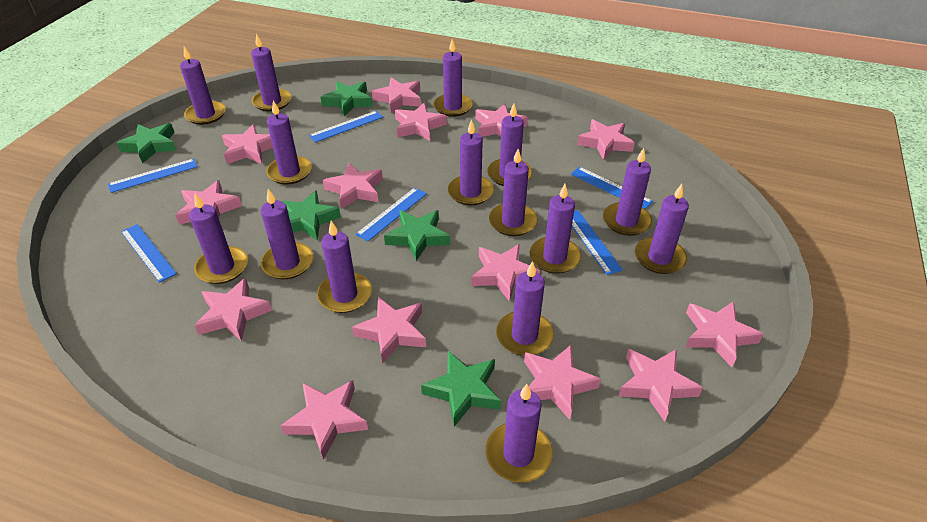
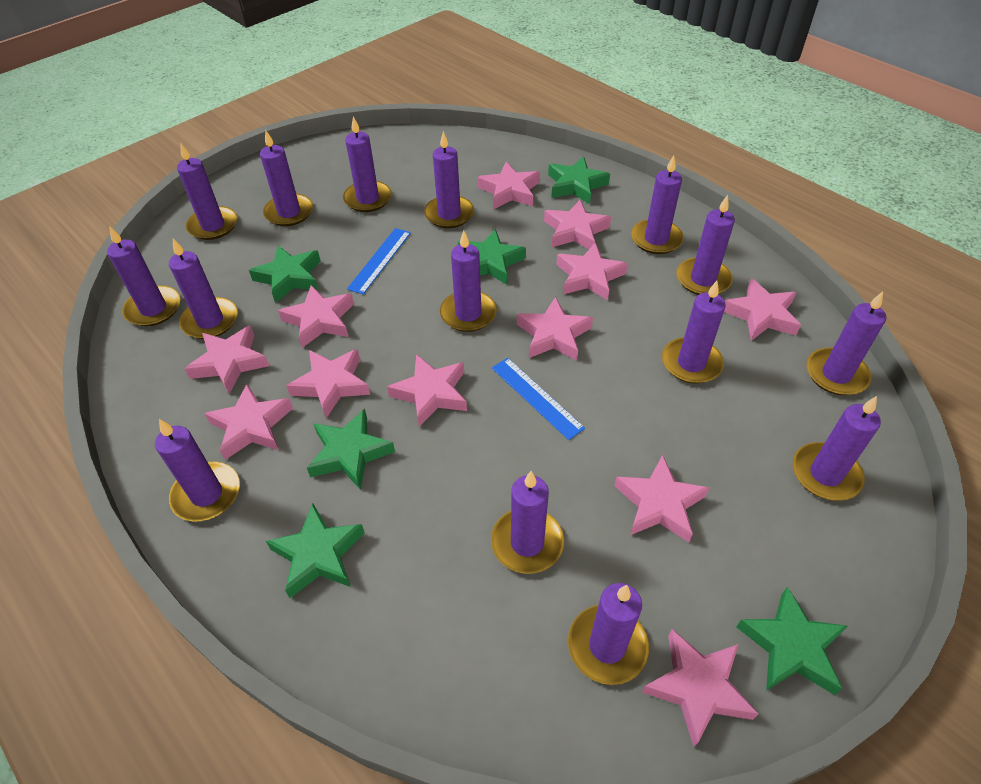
blue ruler: 6 -> 2
green star: 5 -> 6
pink star: 14 -> 12

